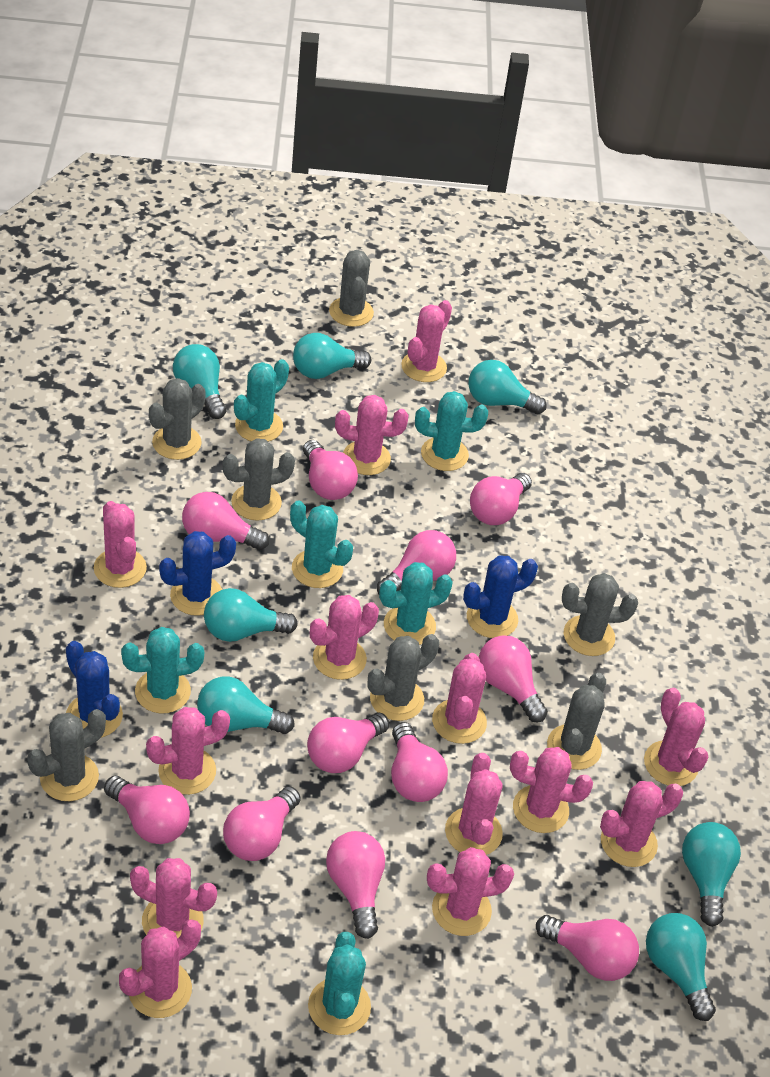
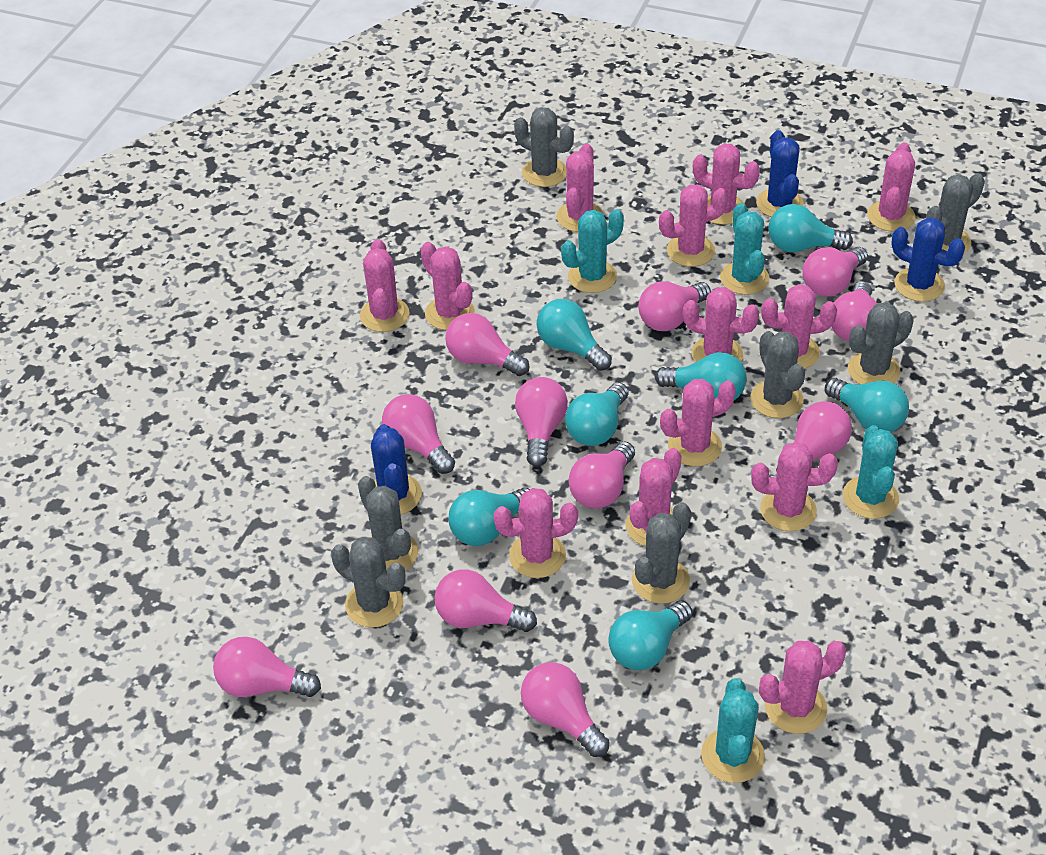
turquoise cactus: 6 -> 4

